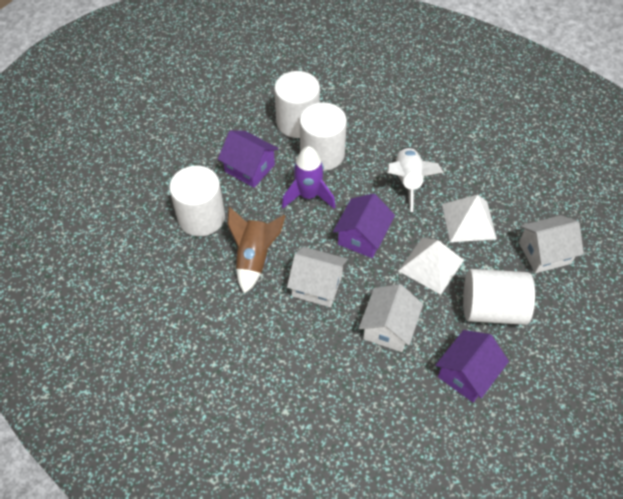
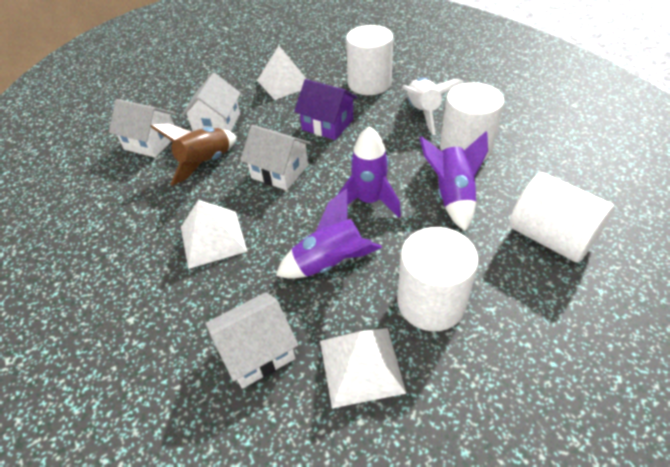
purple house: 3 -> 1
purple rocket: 1 -> 3
white house: 3 -> 4
white pyramid: 2 -> 3

